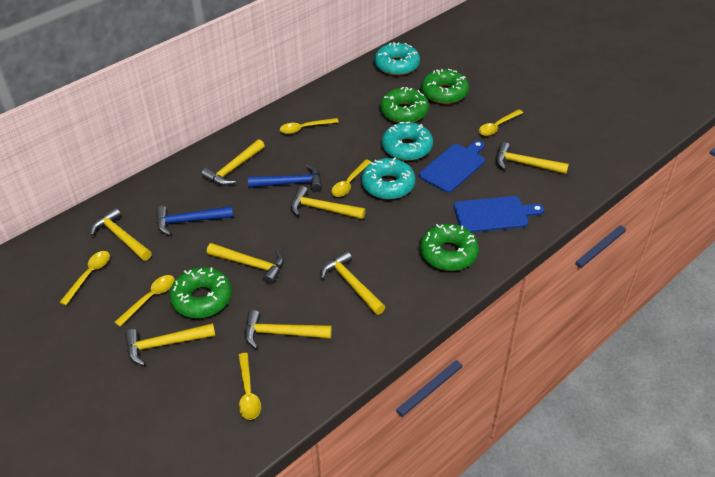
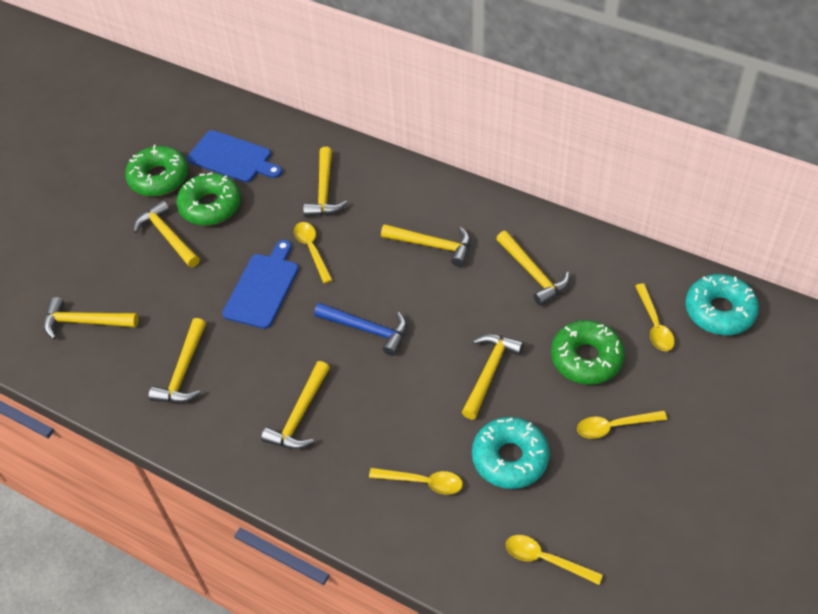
blue hammer: 2 -> 1
green donut: 4 -> 3
turquoise donut: 3 -> 2
yellow spoon: 6 -> 5

